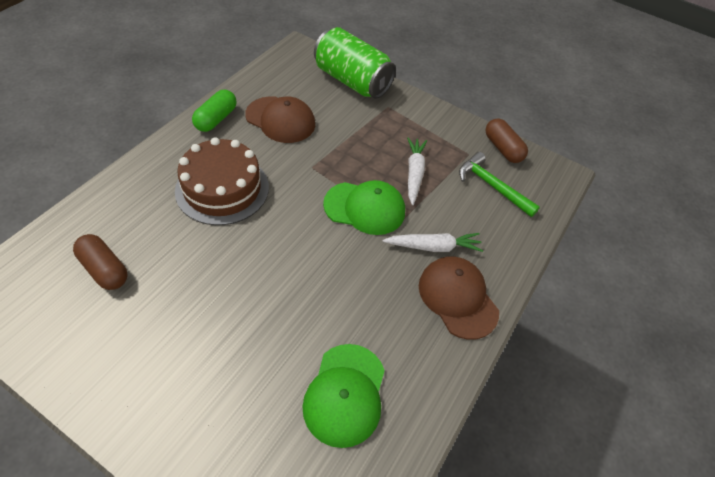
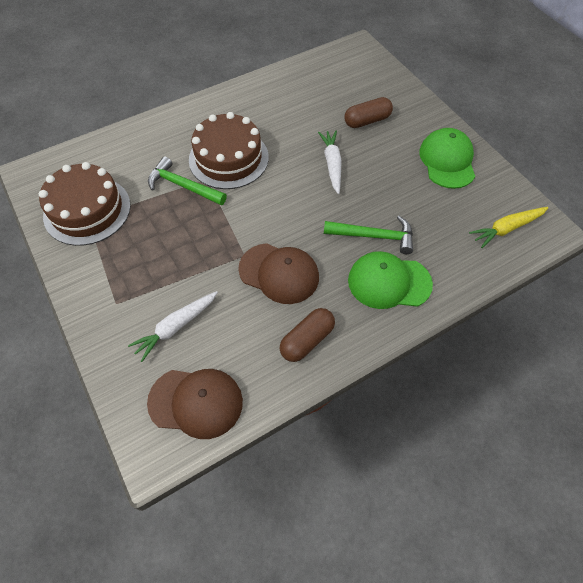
brown cake: 1 -> 2
green can: 1 -> 0
green capsule: 1 -> 0
green hammer: 1 -> 2
yellow carrot: 0 -> 1

